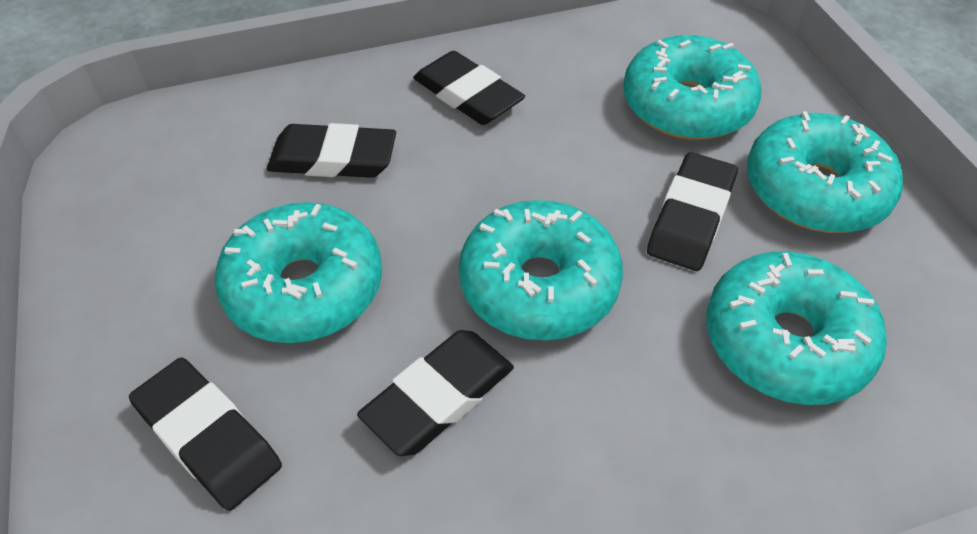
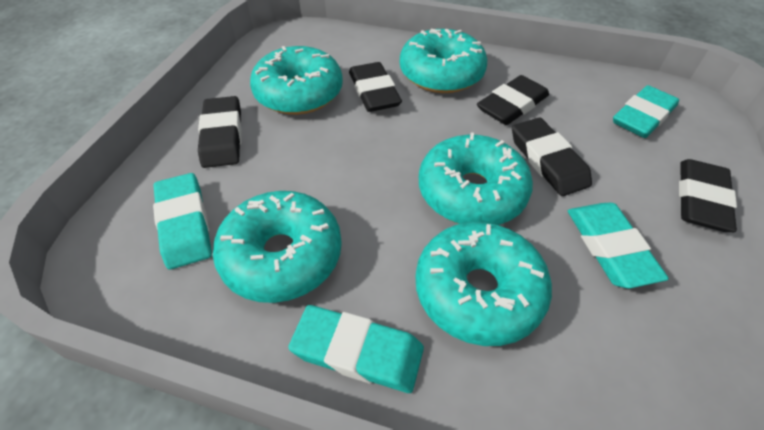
turquoise eraser: 0 -> 4

